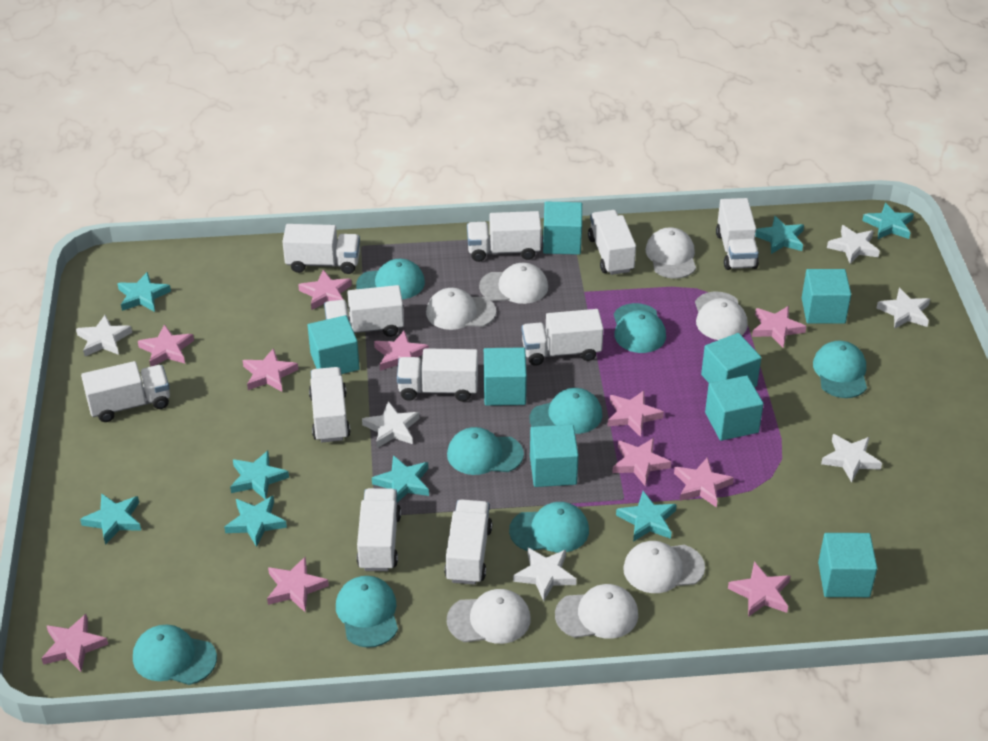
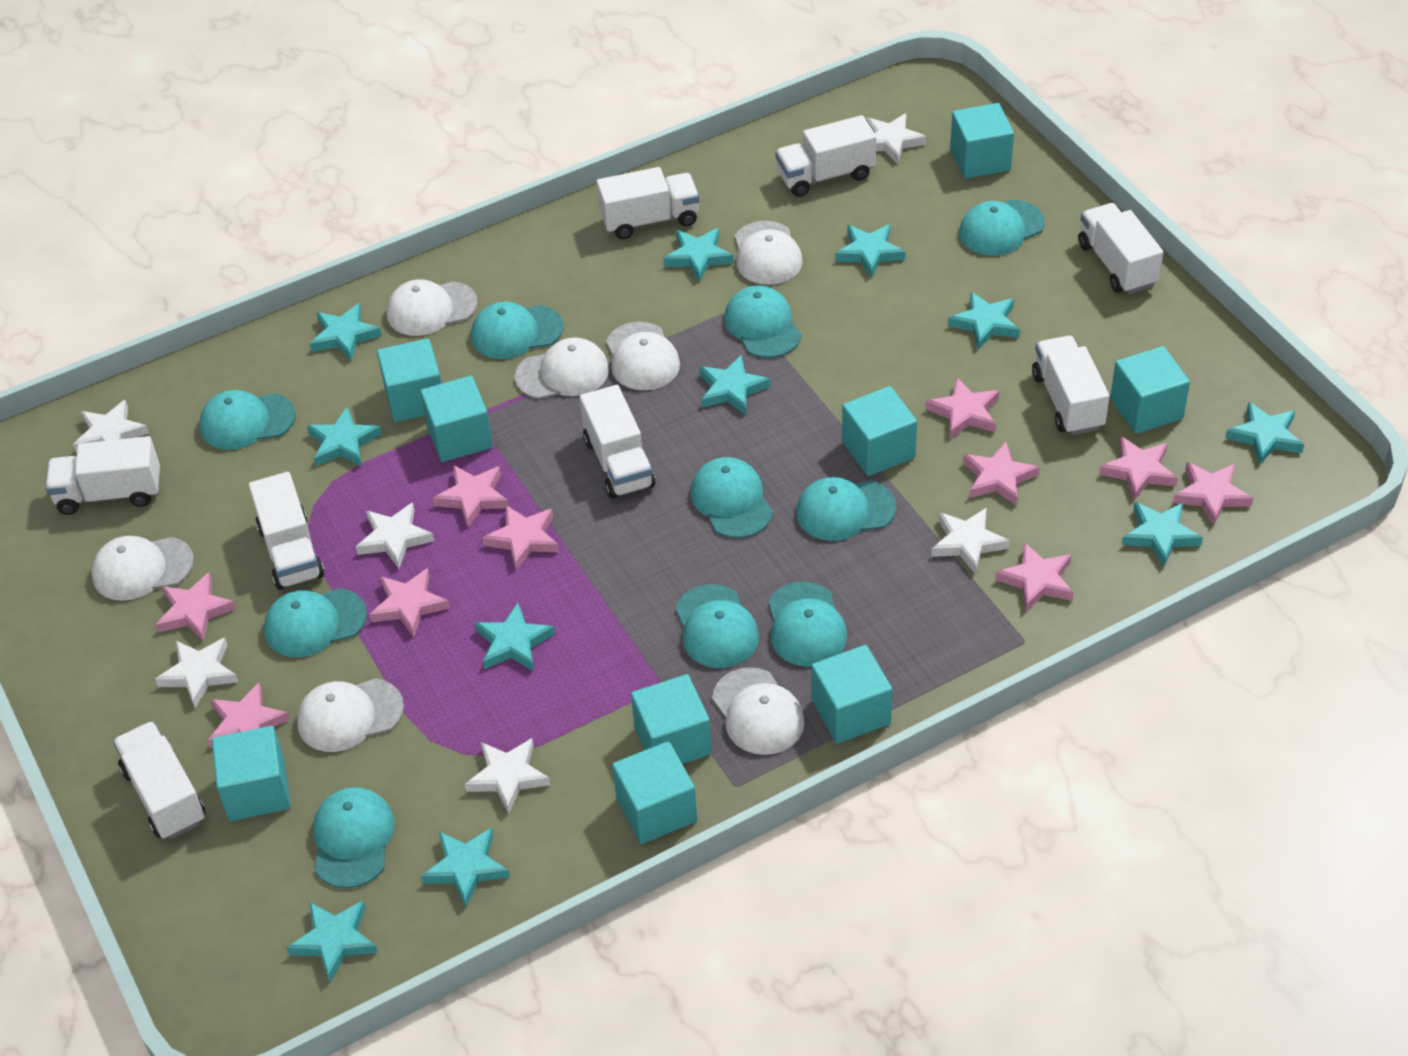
pink star: 11 -> 10
turquoise cap: 8 -> 10
turquoise cube: 8 -> 9
turquoise star: 8 -> 11
white truck: 11 -> 8

